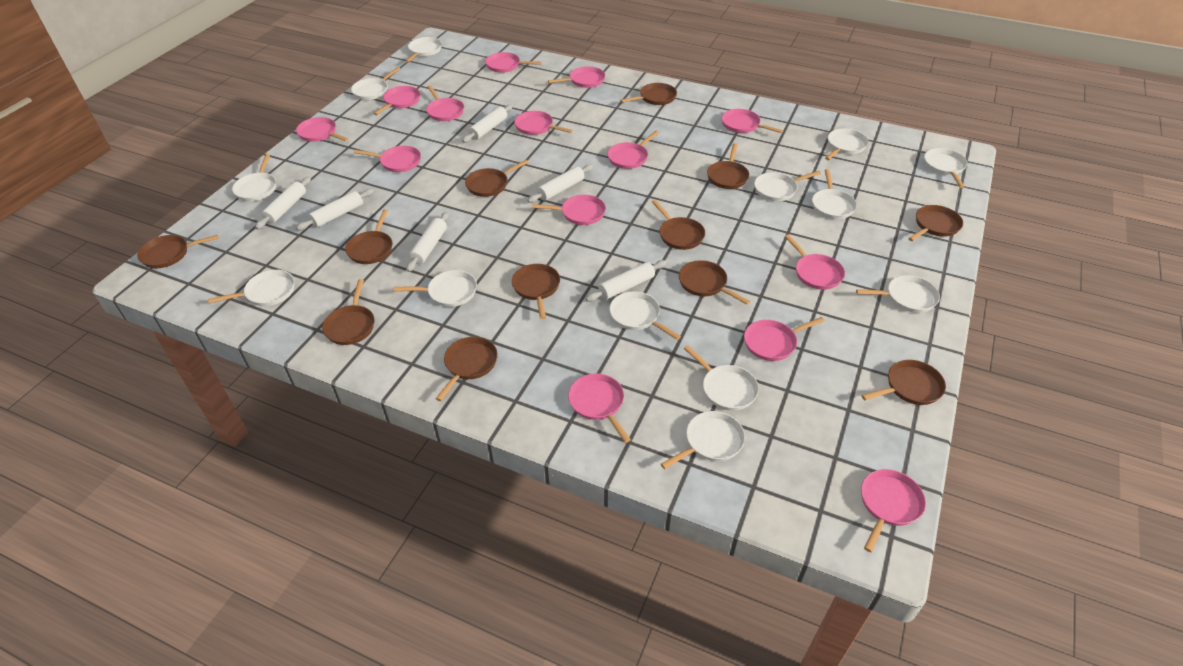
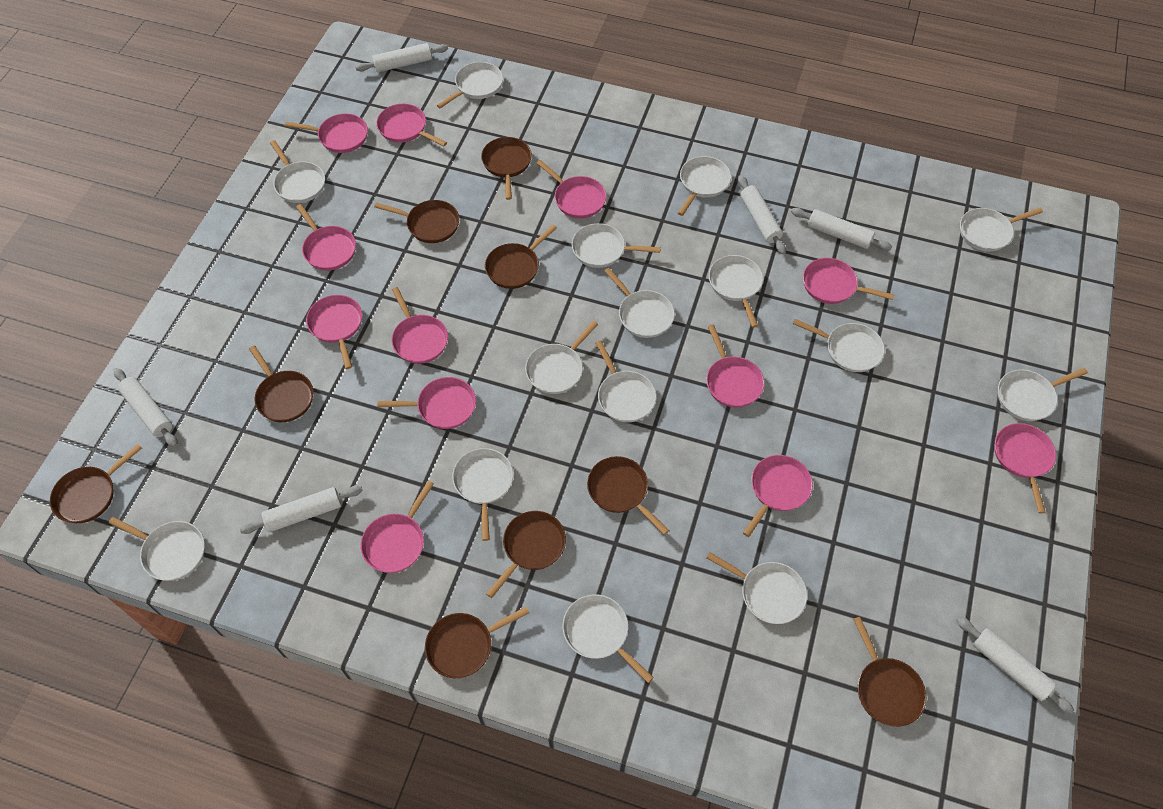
brown pan: 12 -> 9
pink pan: 14 -> 12
white pan: 13 -> 15

